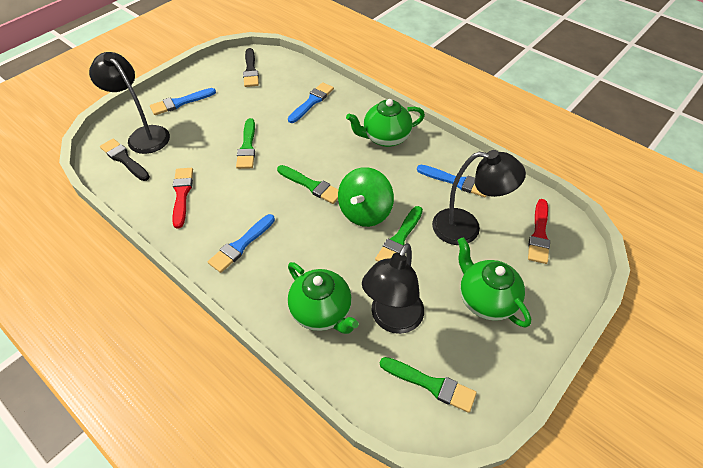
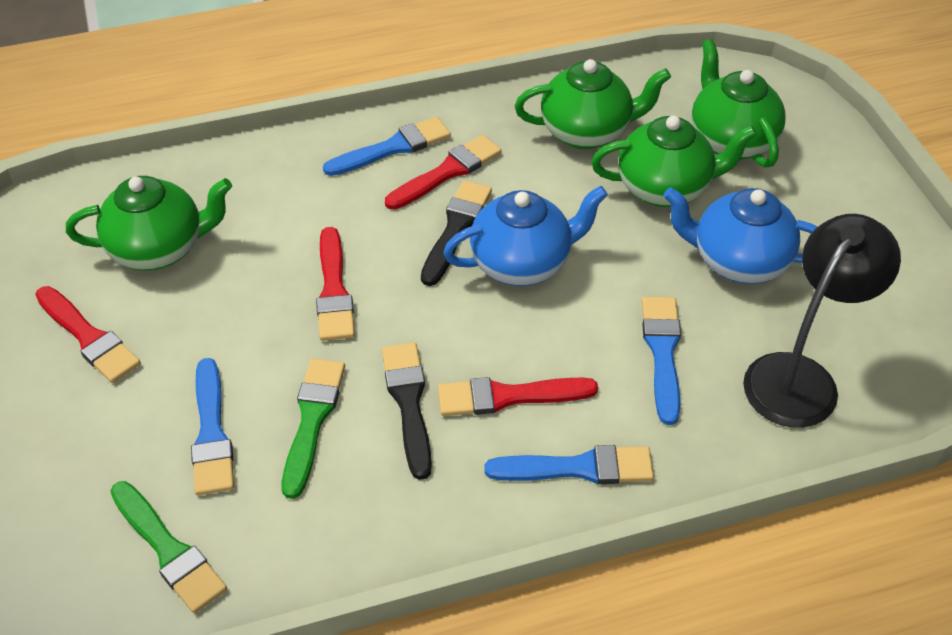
black lamp: 3 -> 1
blue teapot: 0 -> 2
green brush: 4 -> 2
green spinning top: 1 -> 0
green teapot: 3 -> 4
red brush: 2 -> 4

